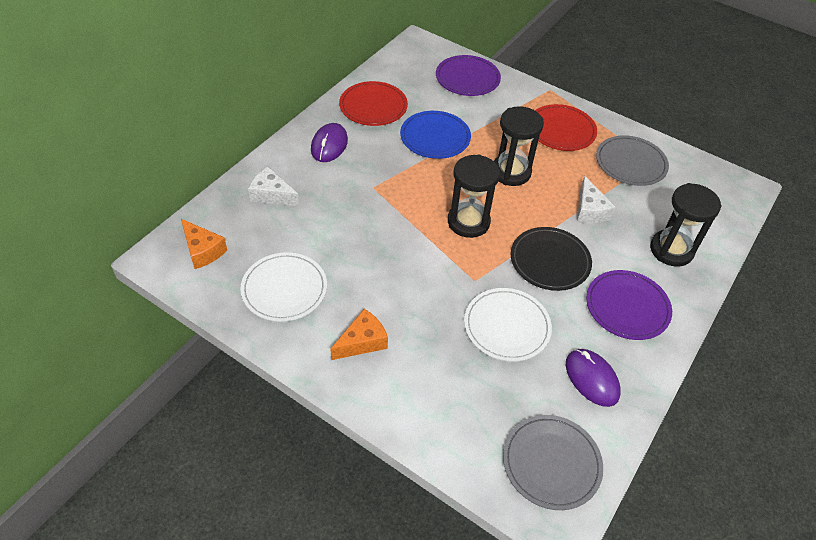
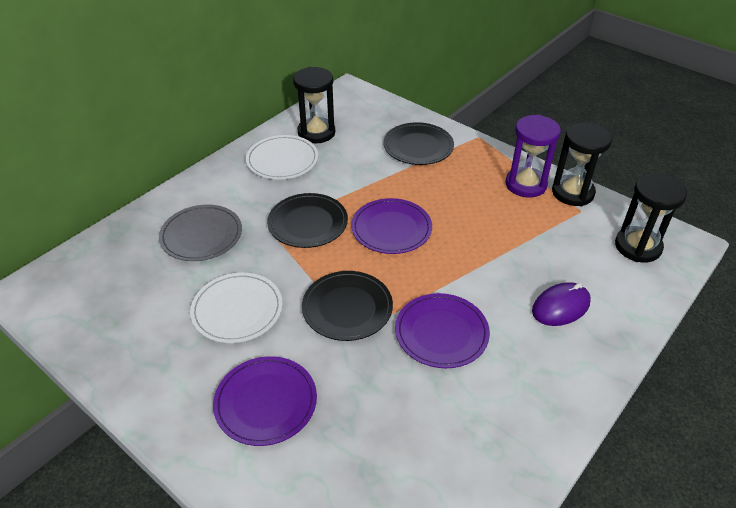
black plate: 1 -> 3
blue plate: 1 -> 0
grey plate: 2 -> 1
orange cheese: 2 -> 0
purple hourglass: 0 -> 1
purple mouse: 2 -> 1
purple plate: 2 -> 3
red plate: 2 -> 0
white cheese: 2 -> 0

